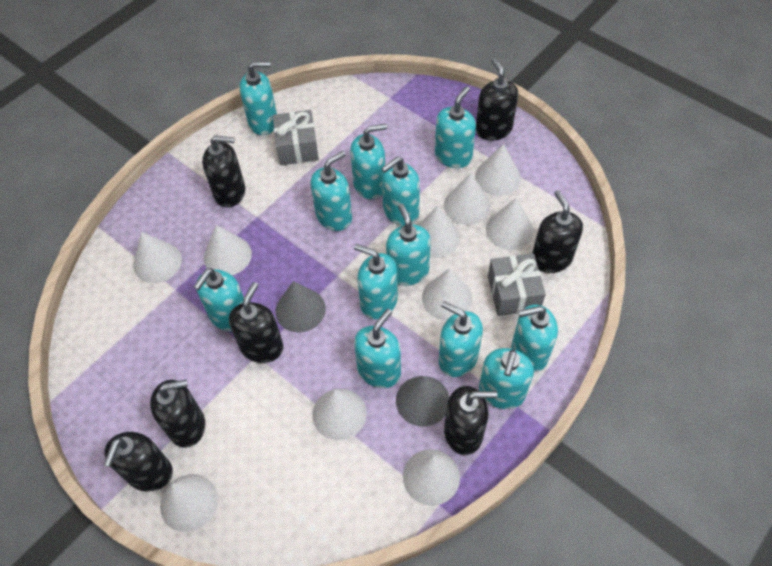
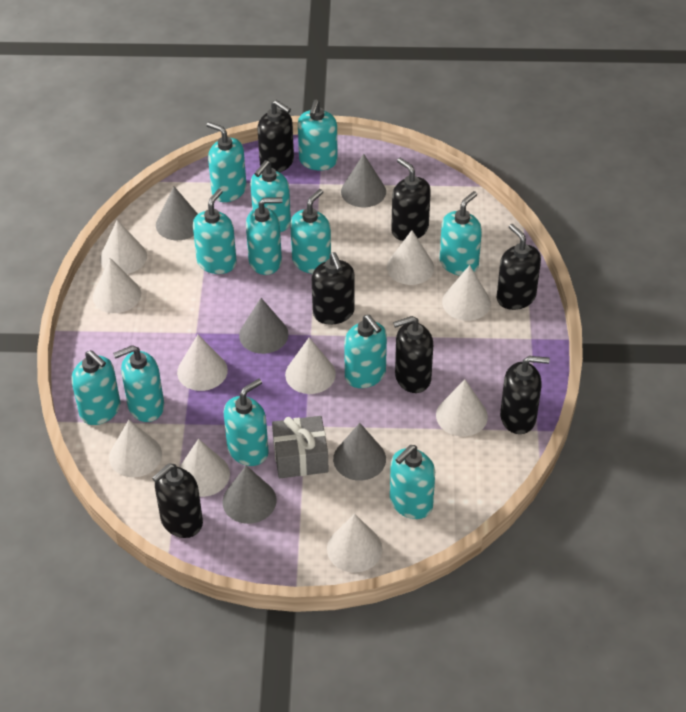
grey cone: 2 -> 5
grey gift: 2 -> 1

